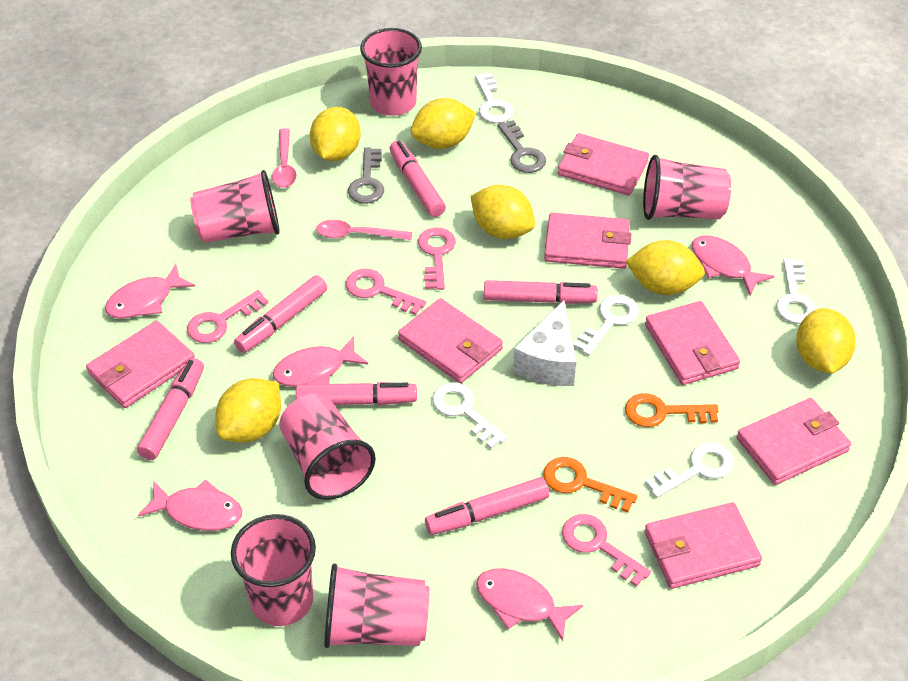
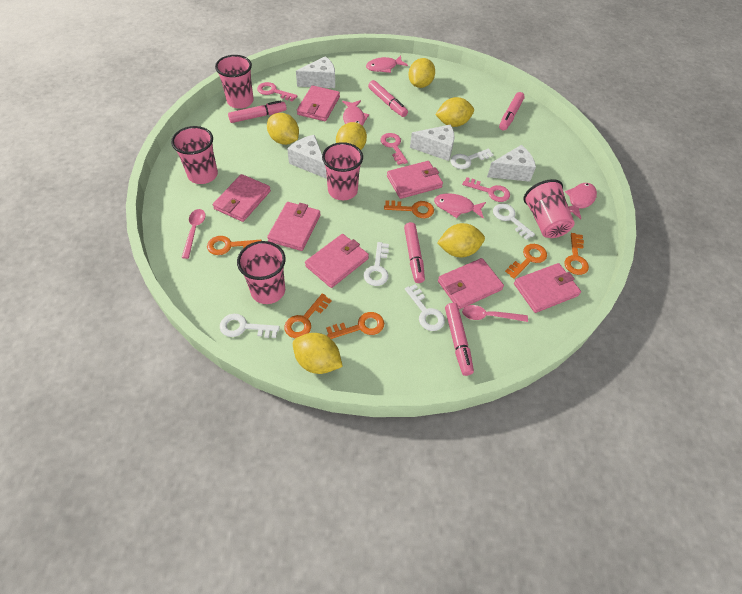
grey key: 2 -> 0
orange key: 2 -> 6
pink cup: 6 -> 5
pink fish: 5 -> 4
pink key: 4 -> 3
pink marker: 6 -> 5
white cheese: 1 -> 4

